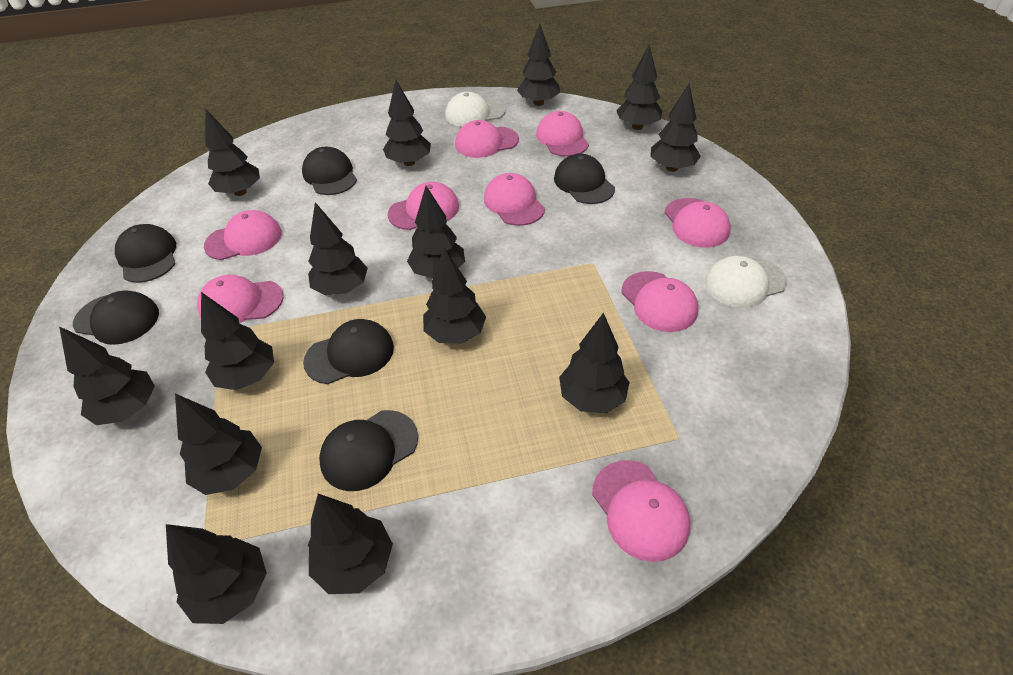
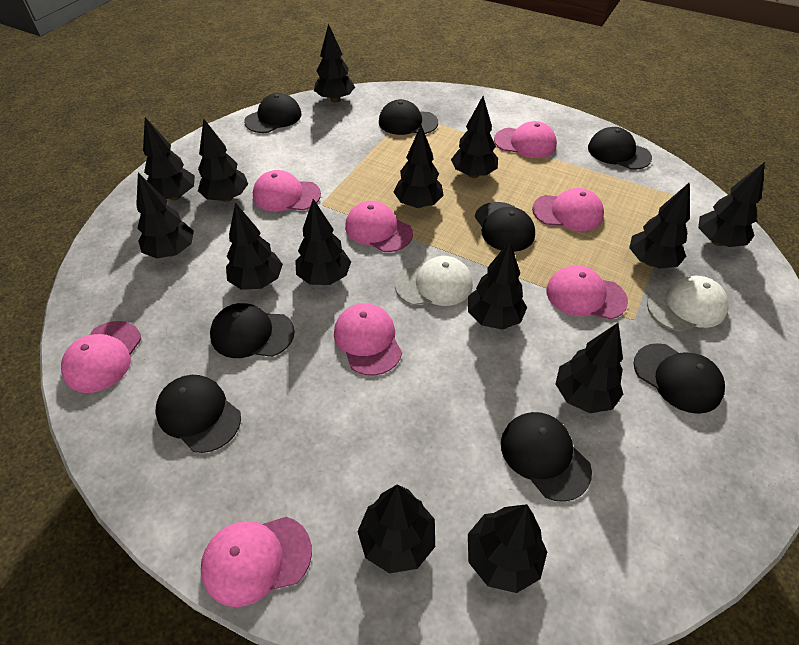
black cap: 6 -> 8
pink cap: 9 -> 8

